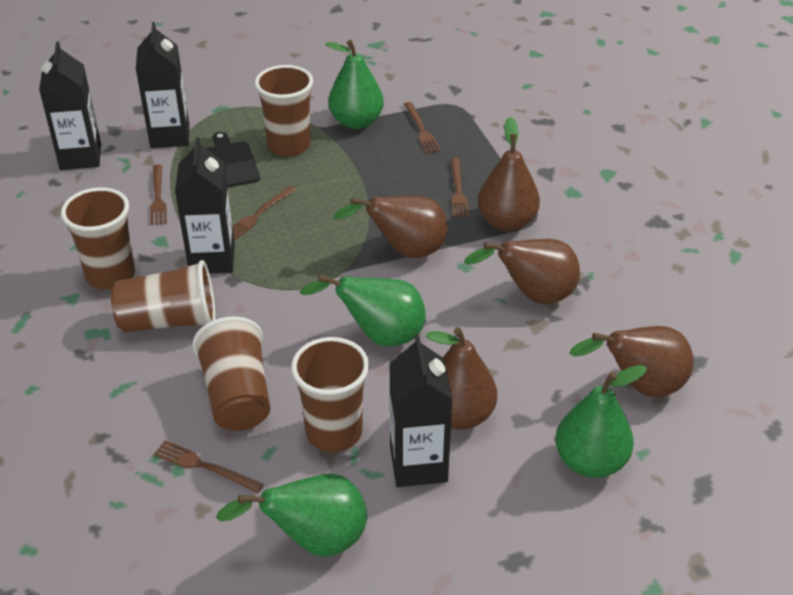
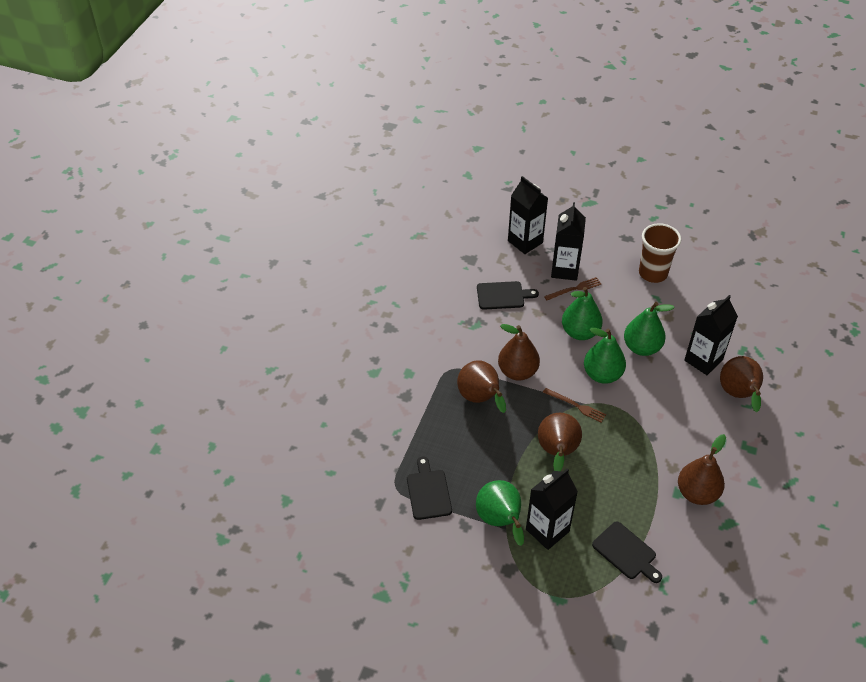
black cutting board: 1 -> 3
brown cup: 5 -> 1
brown fork: 5 -> 2

